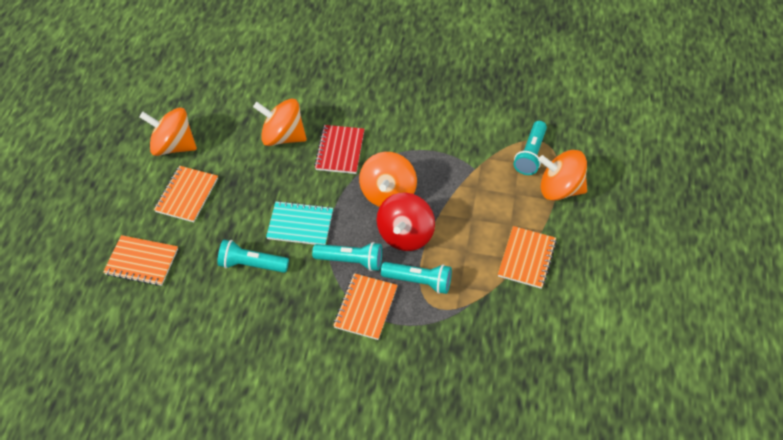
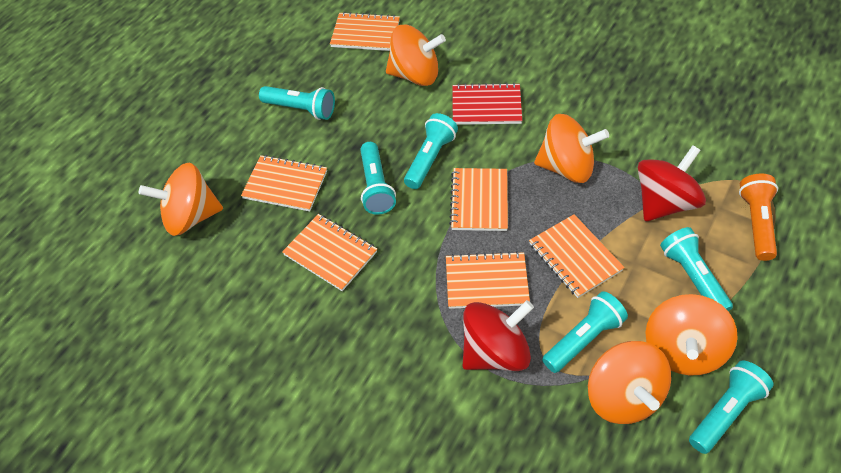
orange flashlight: 0 -> 1
orange notebook: 4 -> 6
orange spinning top: 4 -> 5
red spinning top: 1 -> 2
turquoise flashlight: 4 -> 6
turquoise notebook: 1 -> 0

